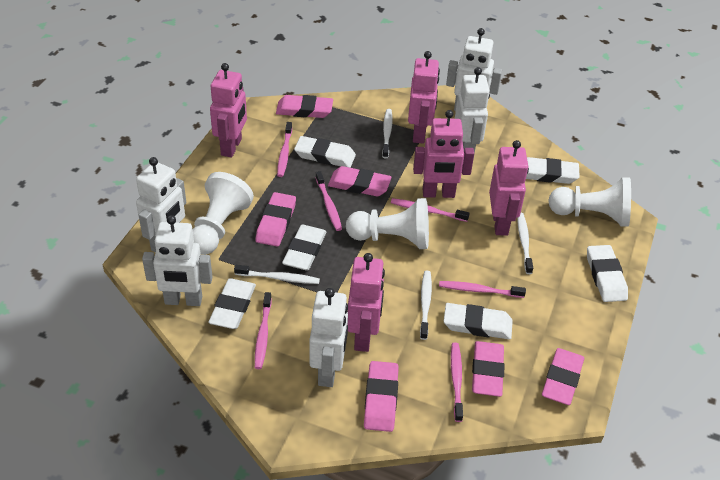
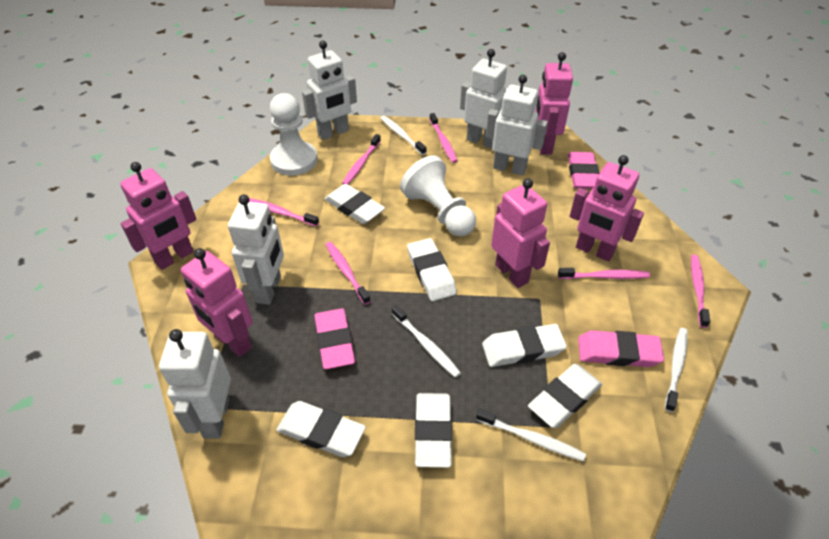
pink eraser: 6 -> 3
white pawn: 3 -> 2

